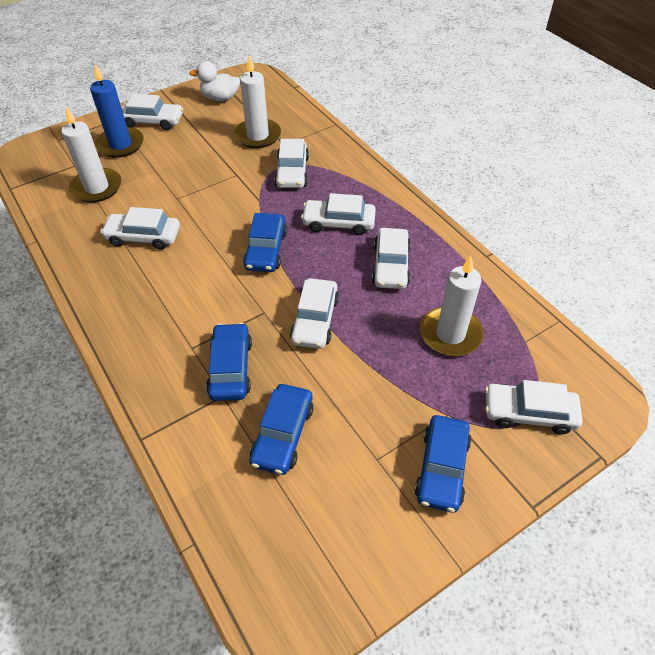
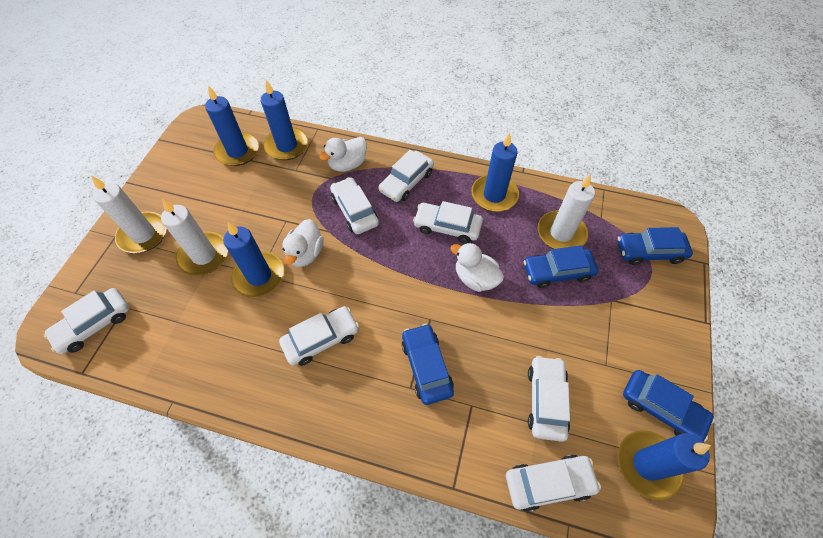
blue candle: 1 -> 5
white duck: 1 -> 3

